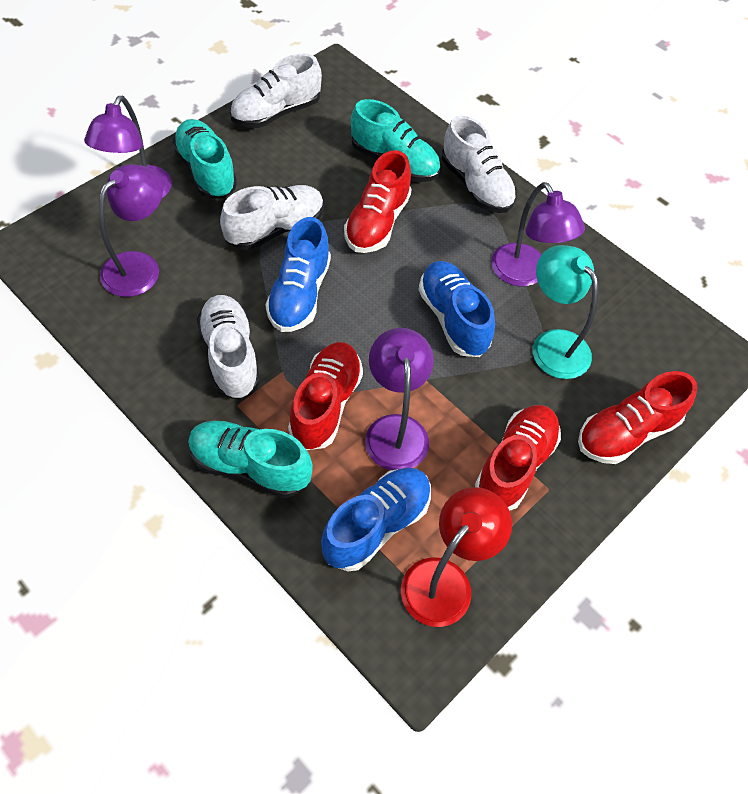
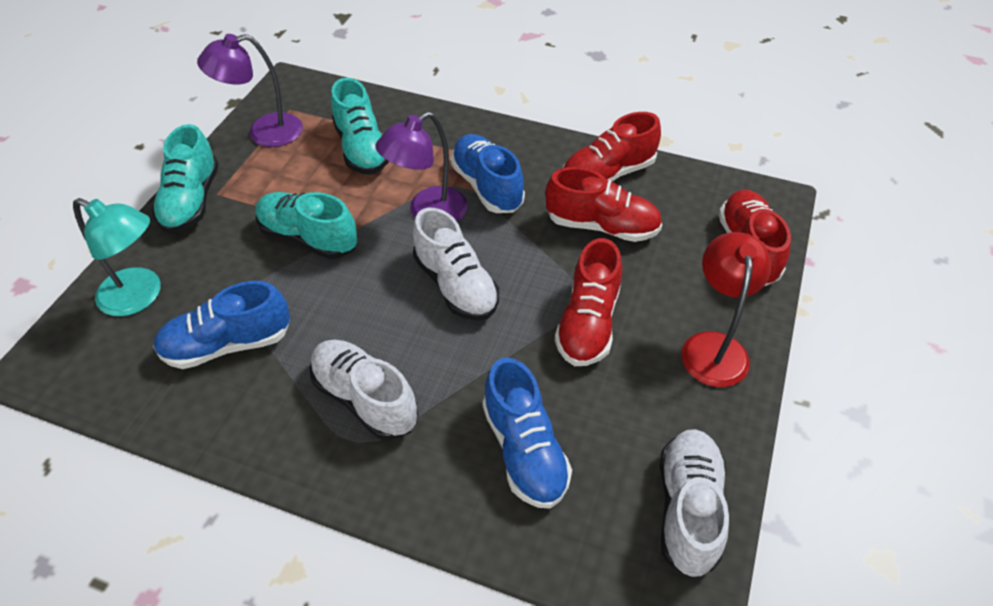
purple lamp: 4 -> 2
white shoe: 4 -> 3

